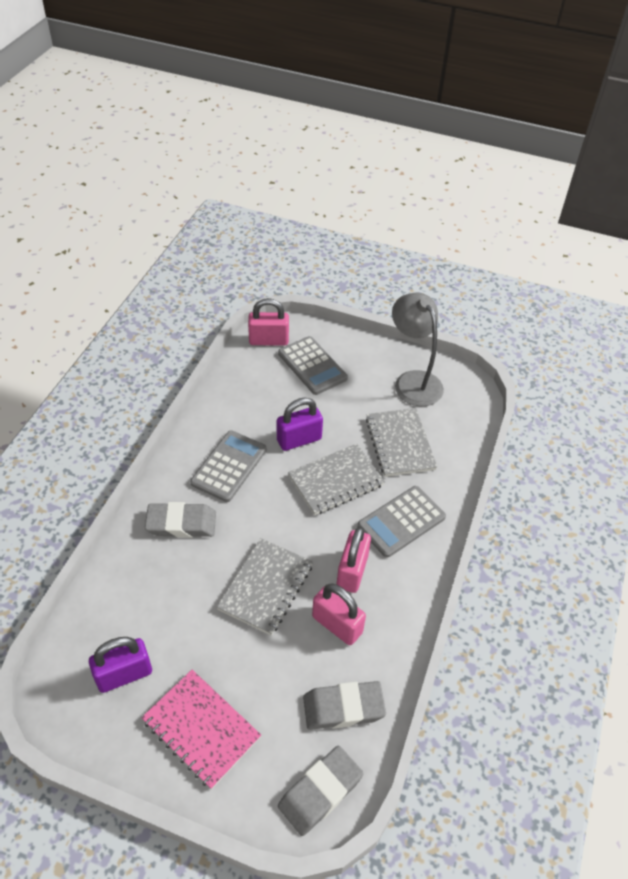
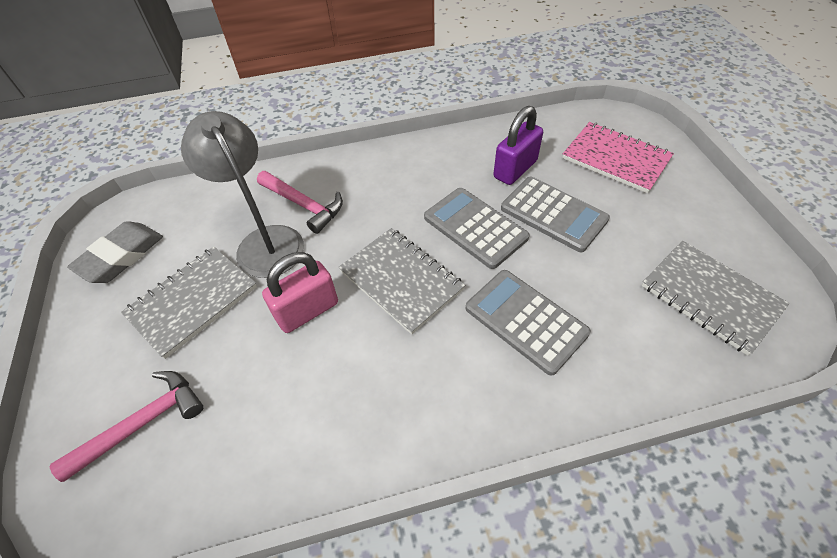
grey eraser: 3 -> 1
pink hammer: 0 -> 2
pink padlock: 3 -> 1
purple padlock: 2 -> 1

